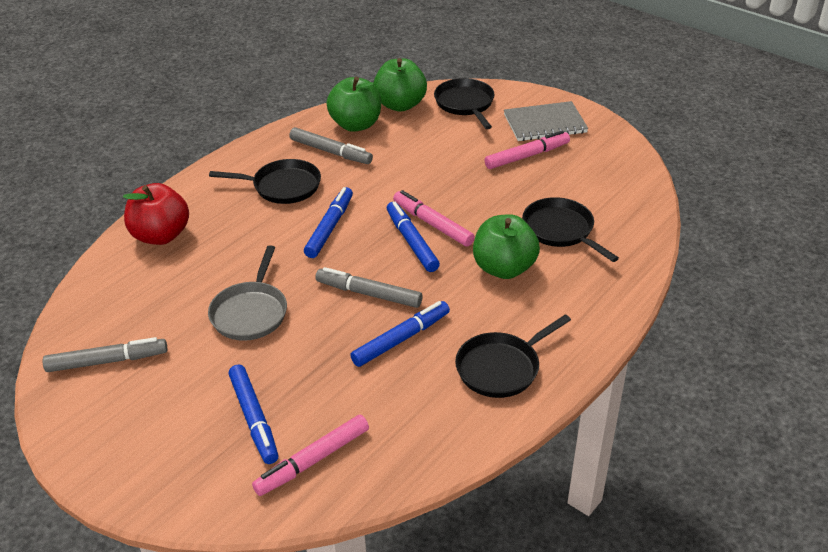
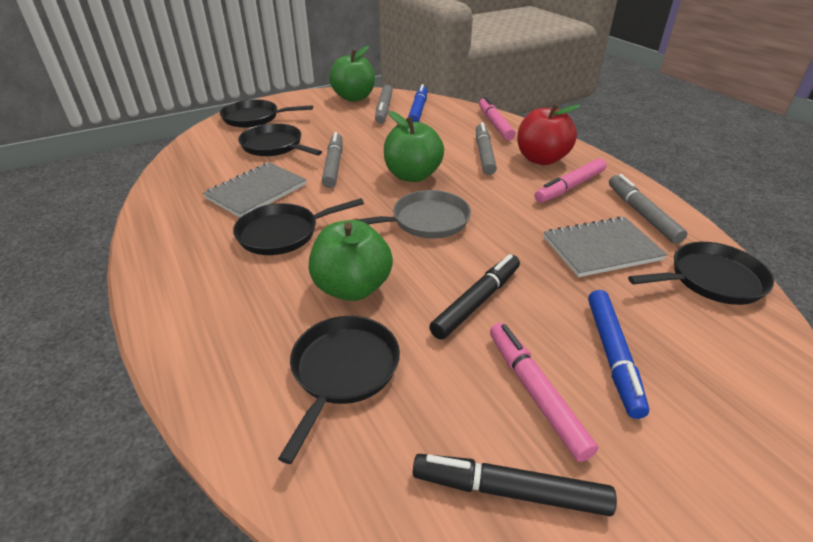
black marker: 0 -> 2
black pan: 4 -> 5
blue marker: 4 -> 2
grey marker: 3 -> 4
grey notebook: 1 -> 2

